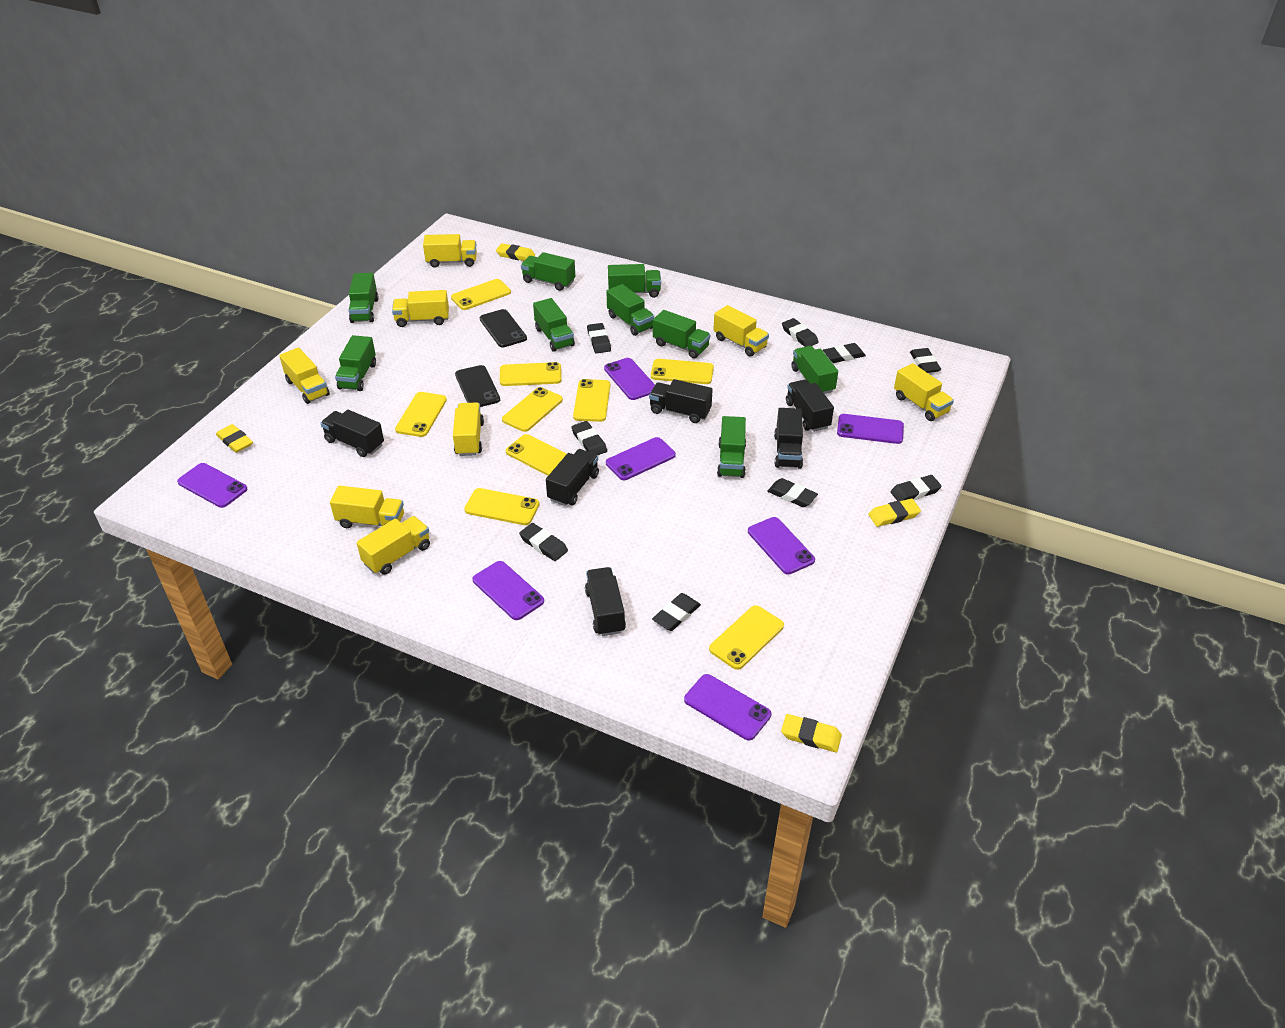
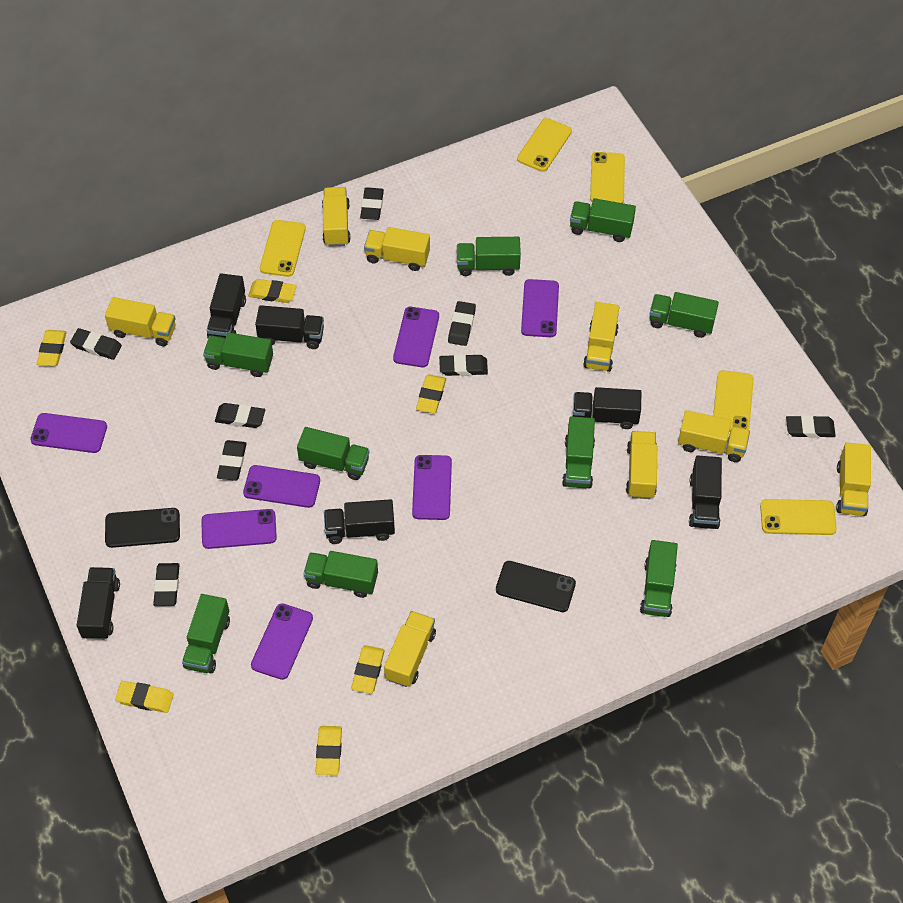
black eraser: 9 -> 8
yellow eraser: 4 -> 6
yellow phone: 9 -> 5

